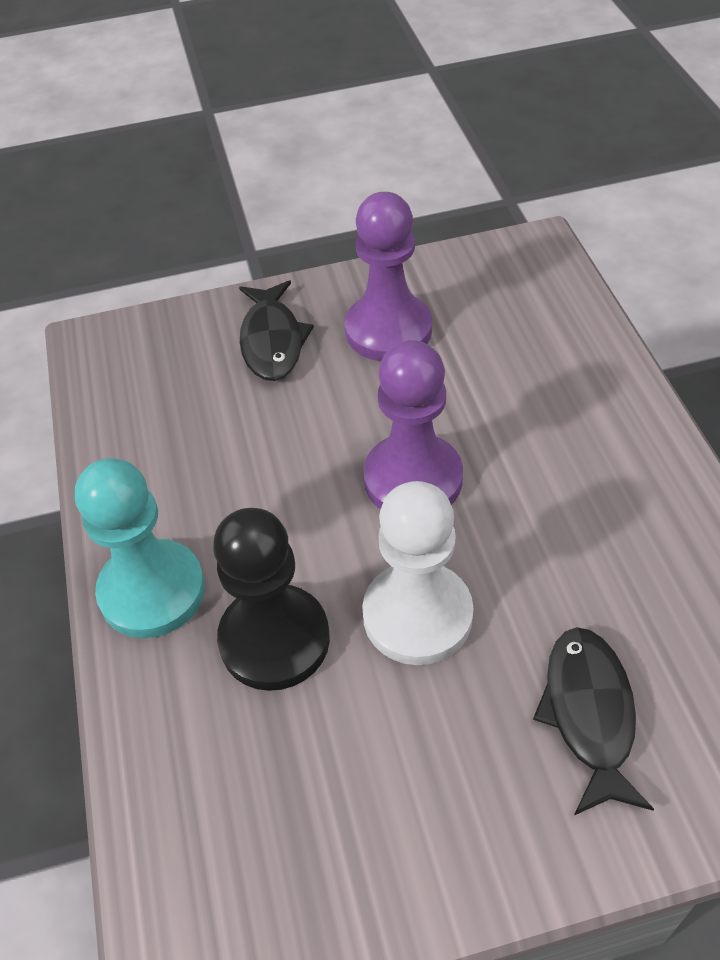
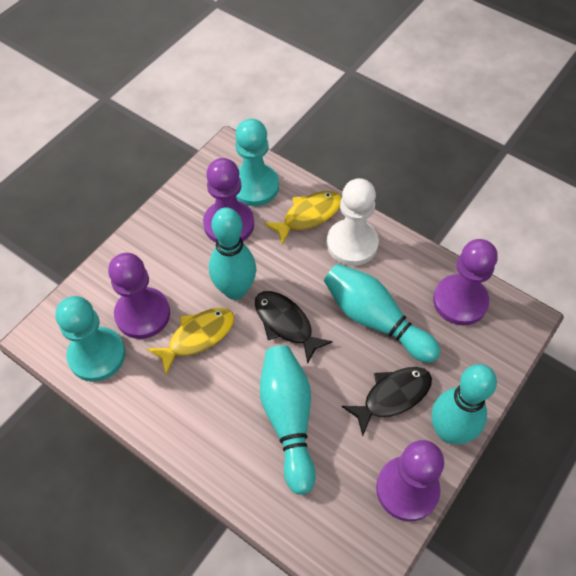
black pawn: 1 -> 0
purple pawn: 2 -> 4
turquoise bowling pin: 0 -> 4
turquoise pawn: 1 -> 2
yellow fish: 0 -> 2

